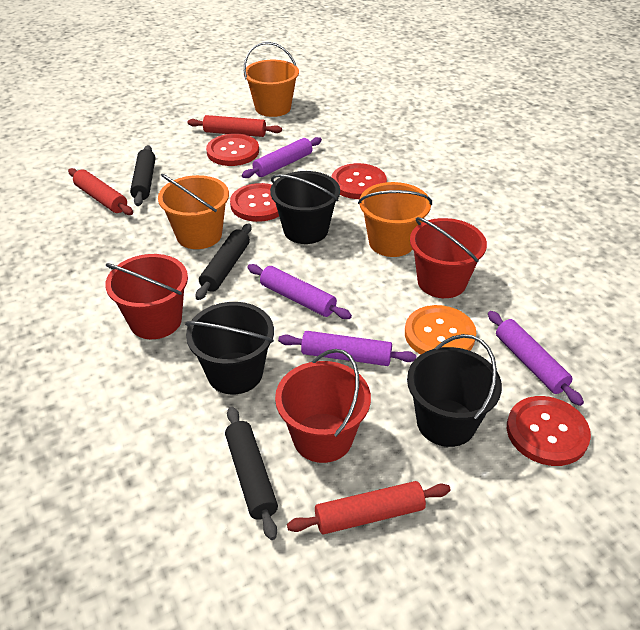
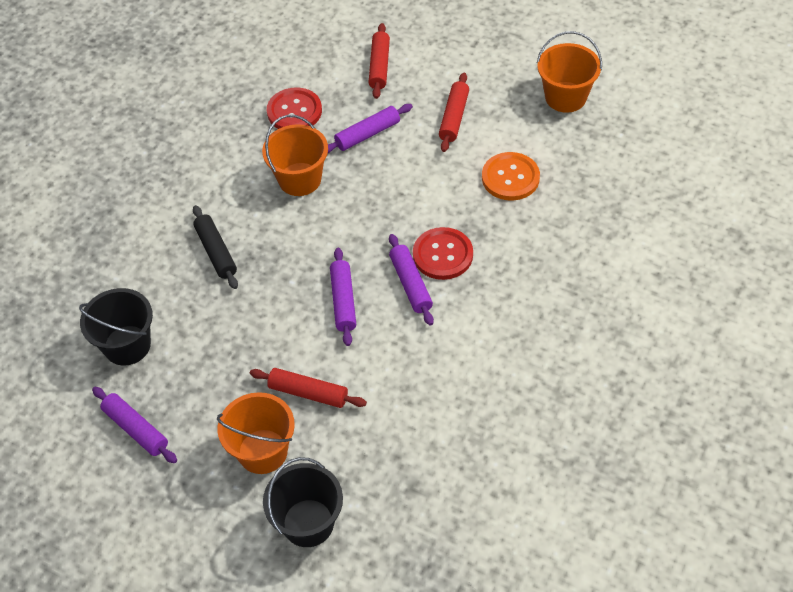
black bucket: 3 -> 2
black rolling pin: 3 -> 1
red bucket: 3 -> 0
red button: 4 -> 2

